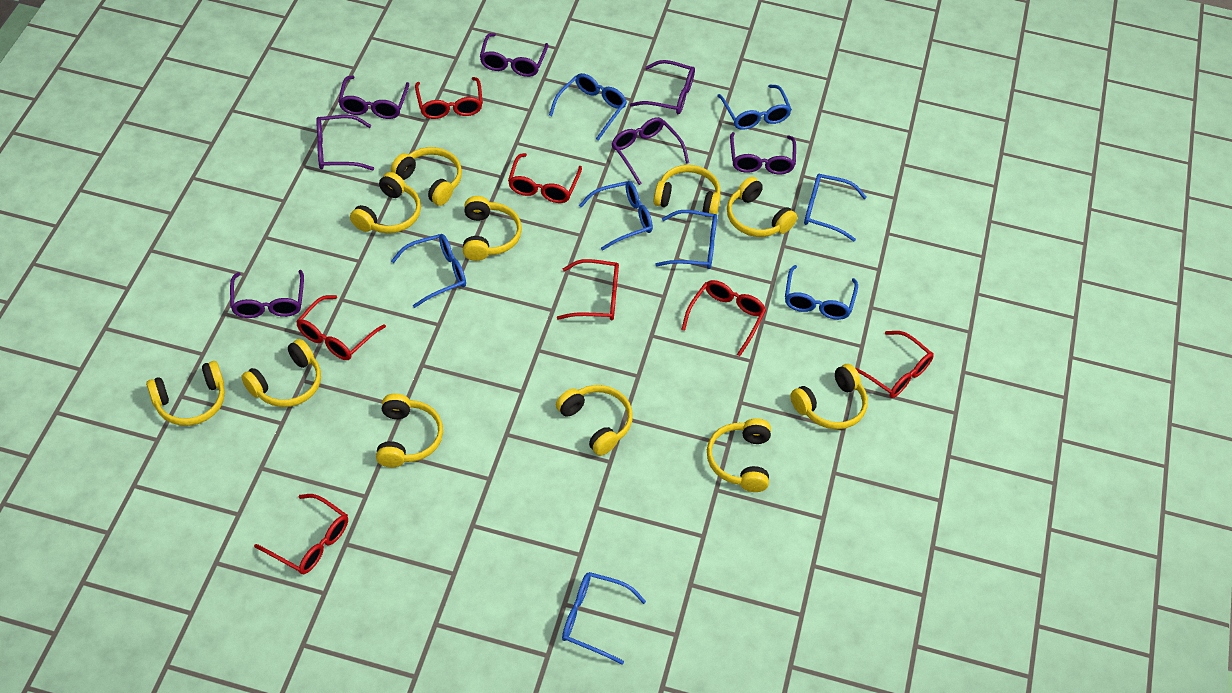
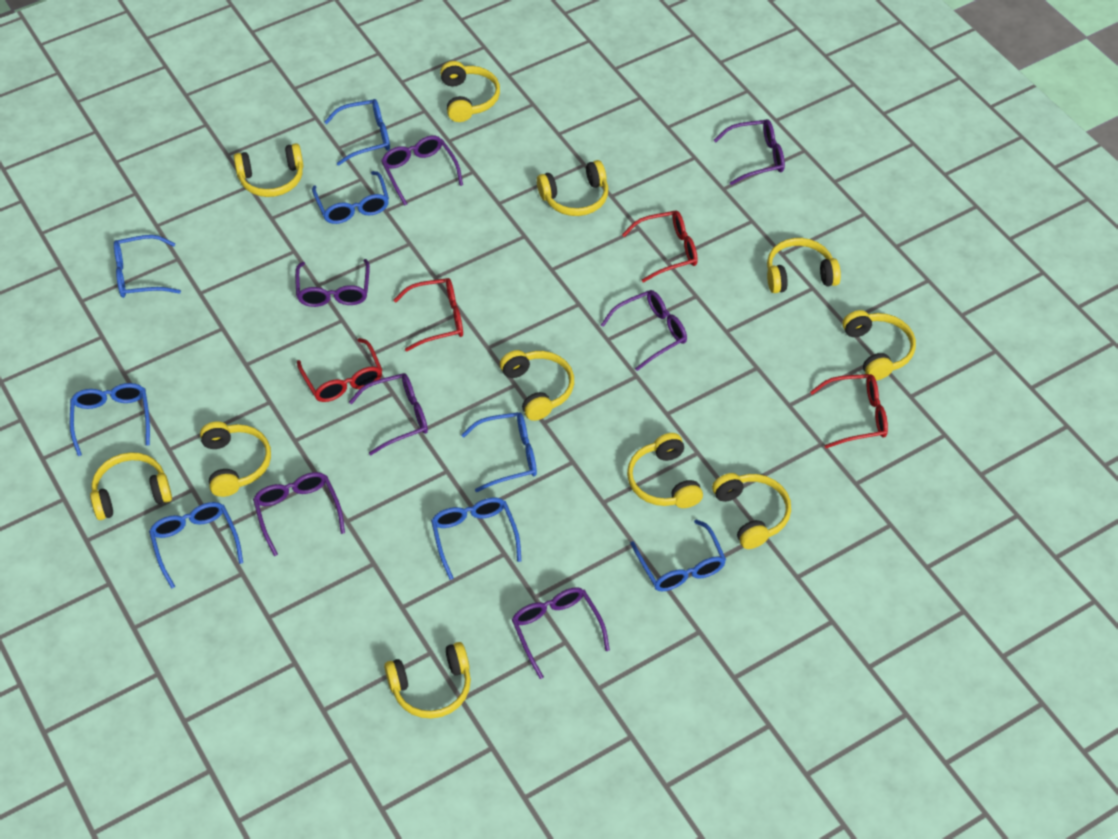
red glasses: 7 -> 4

